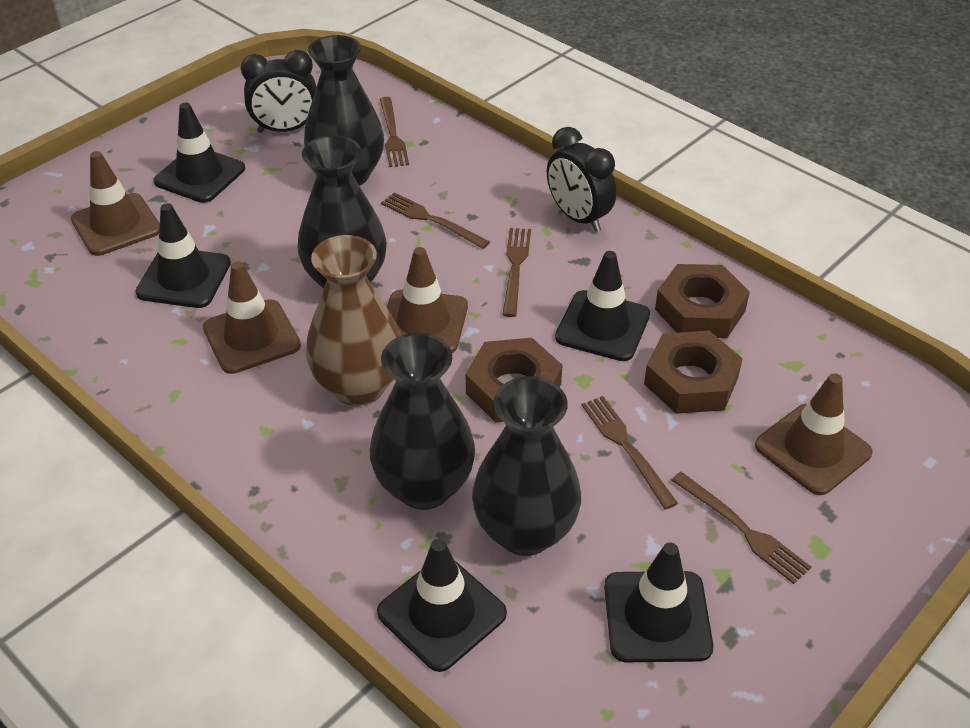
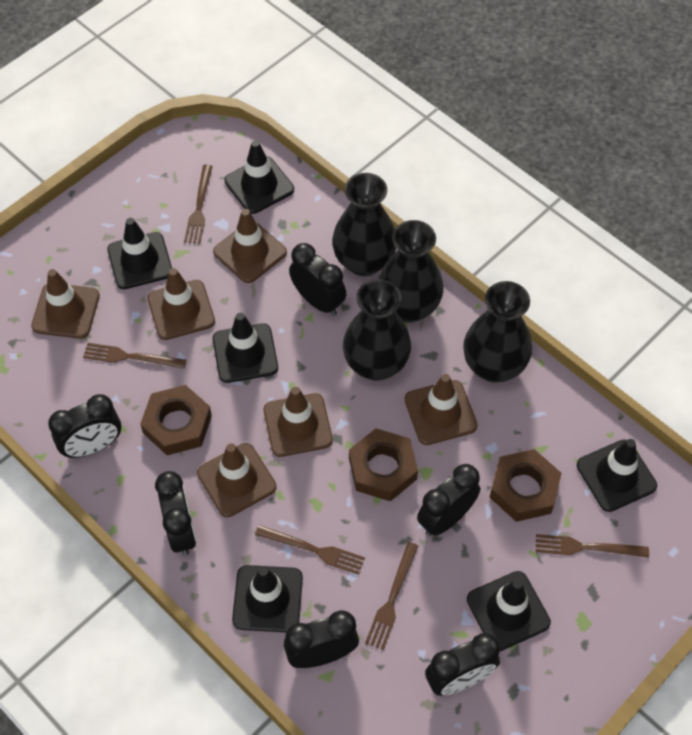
black clock: 2 -> 6
black traffic cone: 5 -> 6
brown traffic cone: 4 -> 6
brown vase: 1 -> 0

